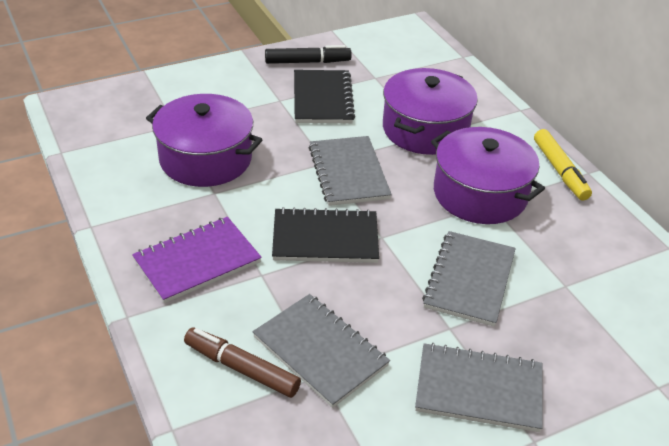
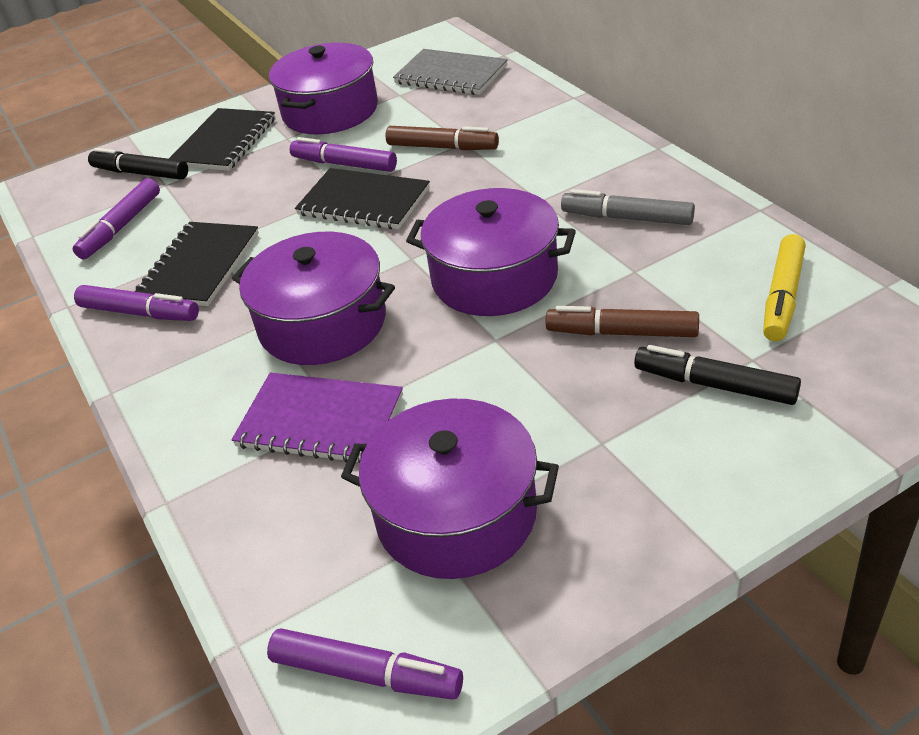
black marker: 1 -> 2
black notebook: 2 -> 3
brown marker: 1 -> 2
grey marker: 0 -> 1
grey notebook: 4 -> 1
purple marker: 0 -> 4
purple pot: 3 -> 4

